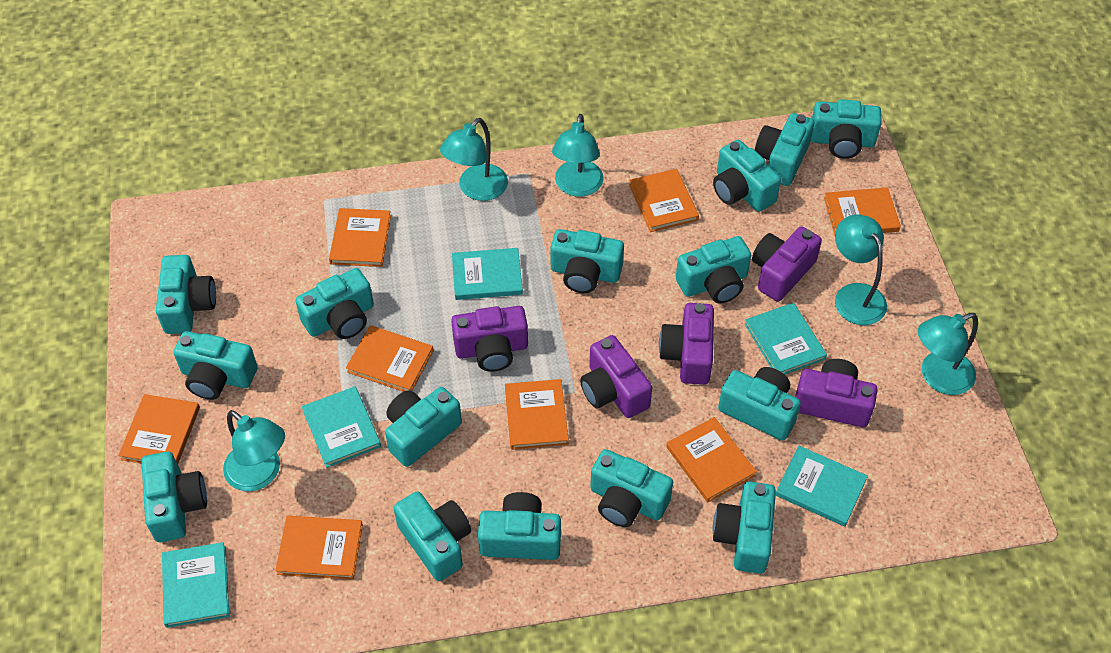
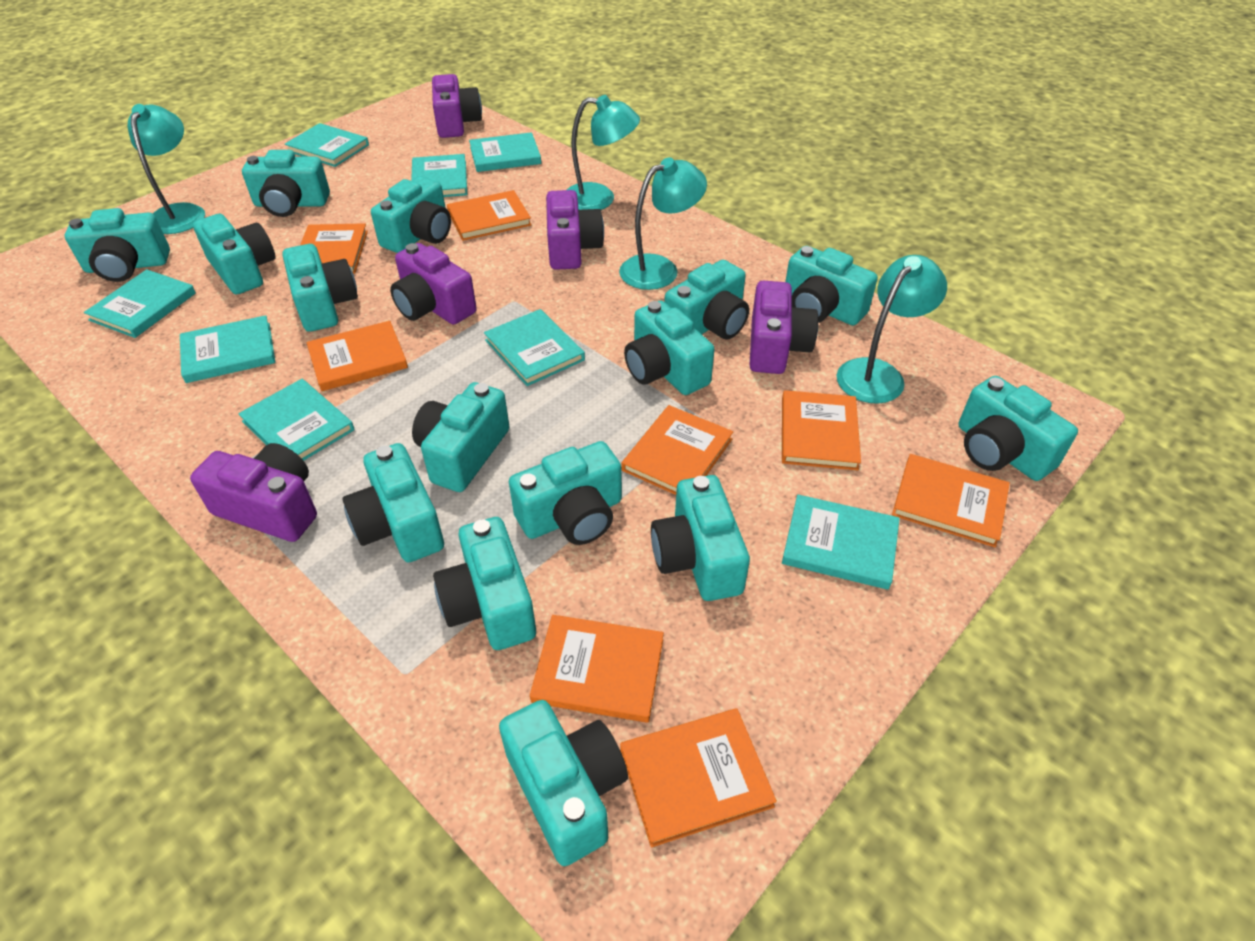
turquoise book: 5 -> 8
turquoise lamp: 5 -> 4

